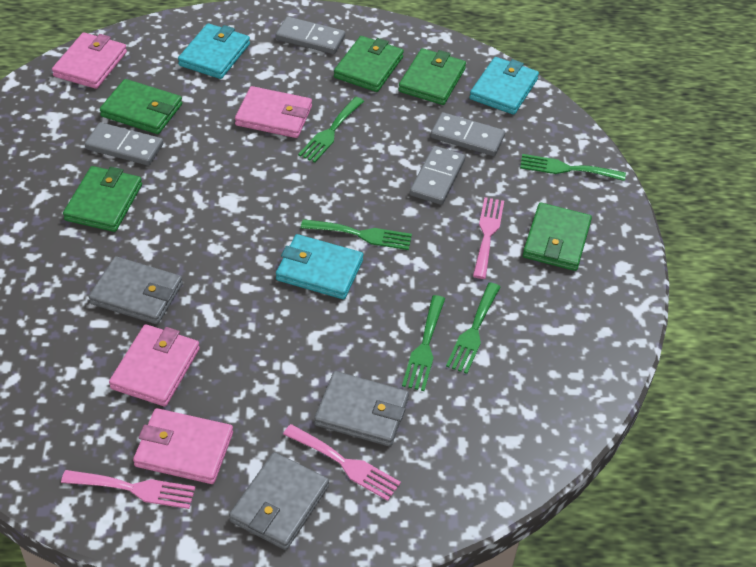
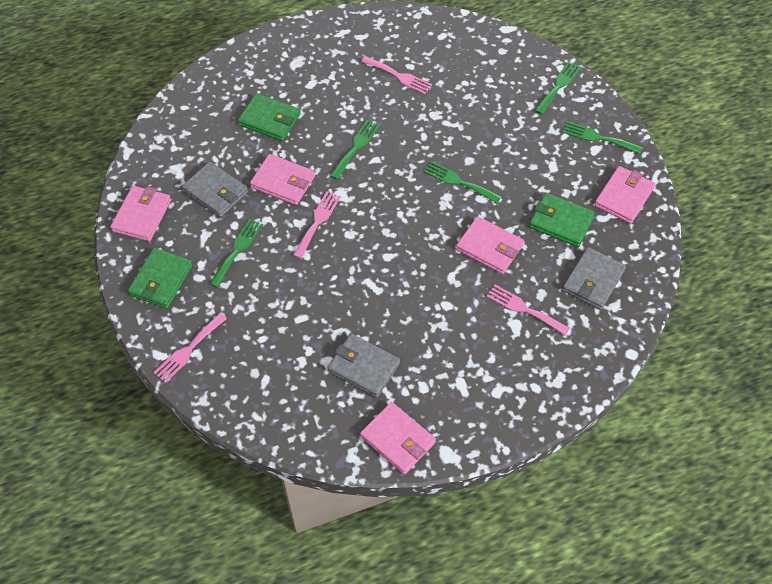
green wallet: 5 -> 3
grey domino: 4 -> 0
pink fork: 3 -> 4
pink wallet: 4 -> 5
turquoise wallet: 3 -> 0

